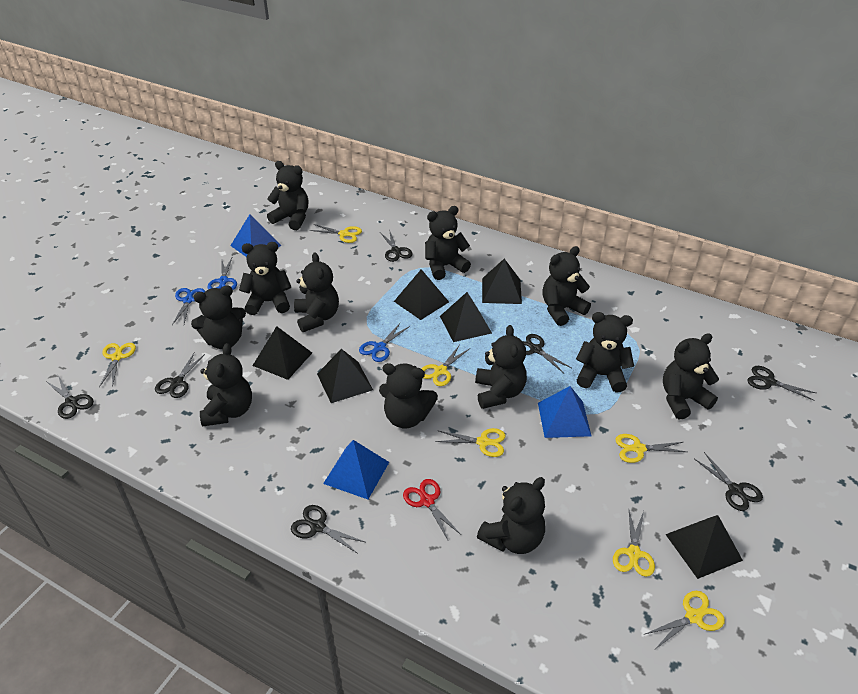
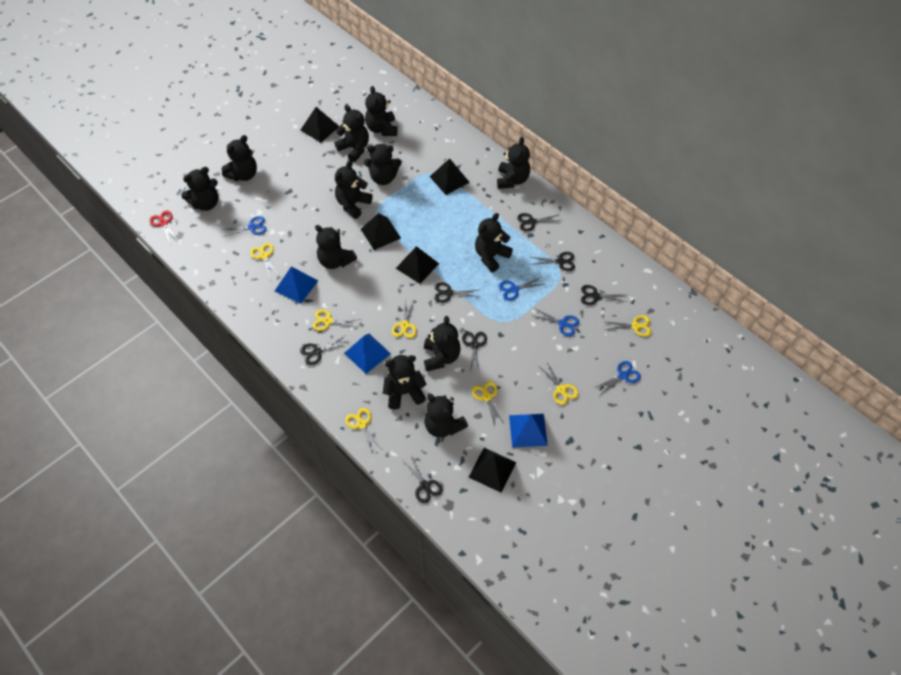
black pyramid: 6 -> 5
blue scissors: 3 -> 4

